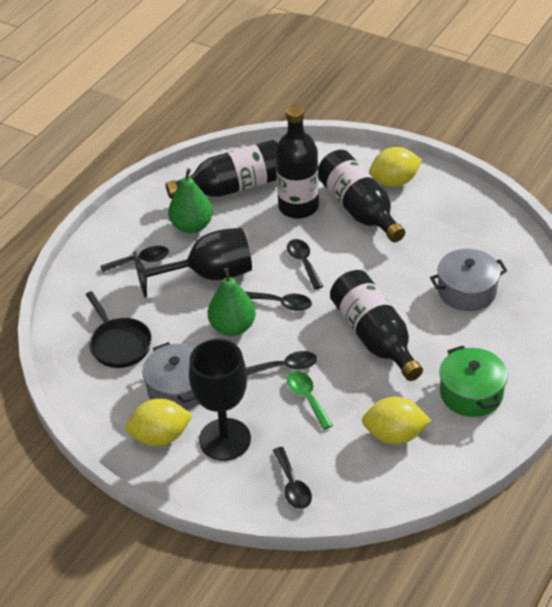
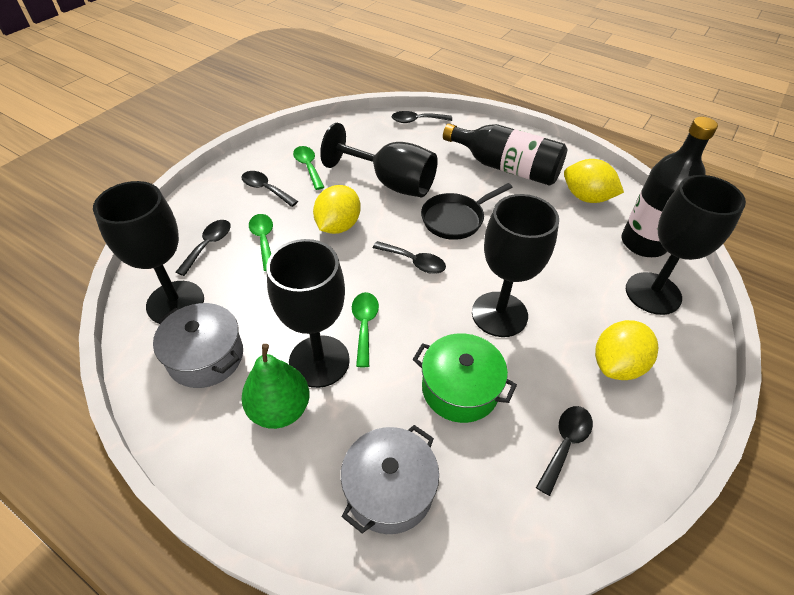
black bottle: 4 -> 2
black goblet: 2 -> 5
green pear: 2 -> 1
green spoon: 1 -> 3

